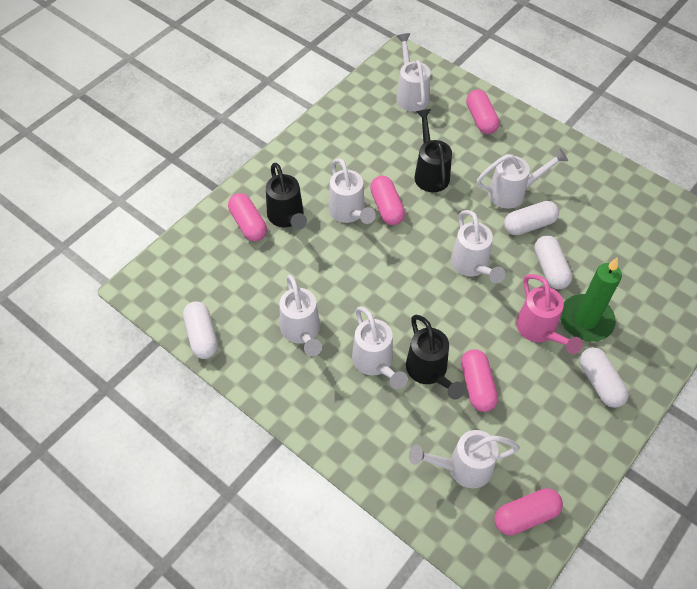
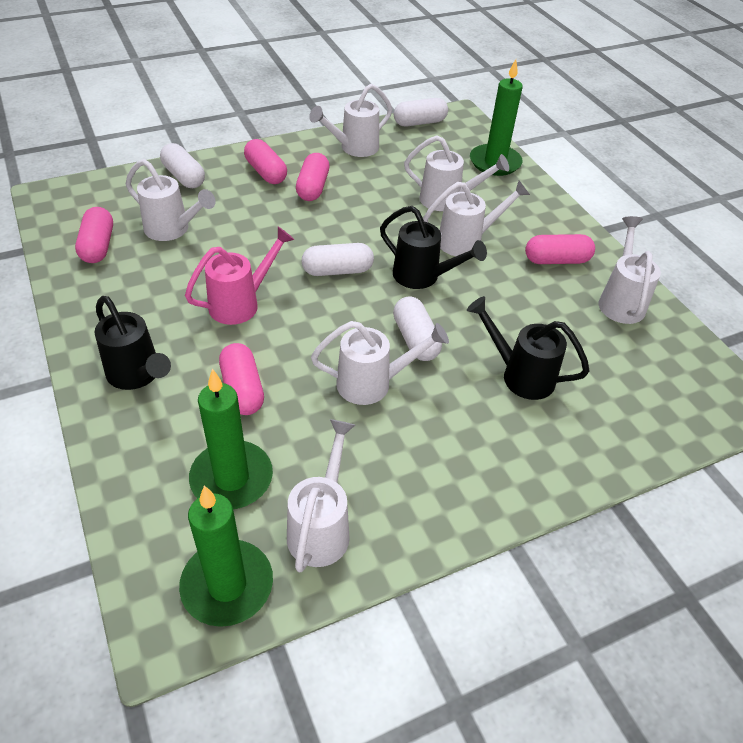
green candle: 1 -> 3

